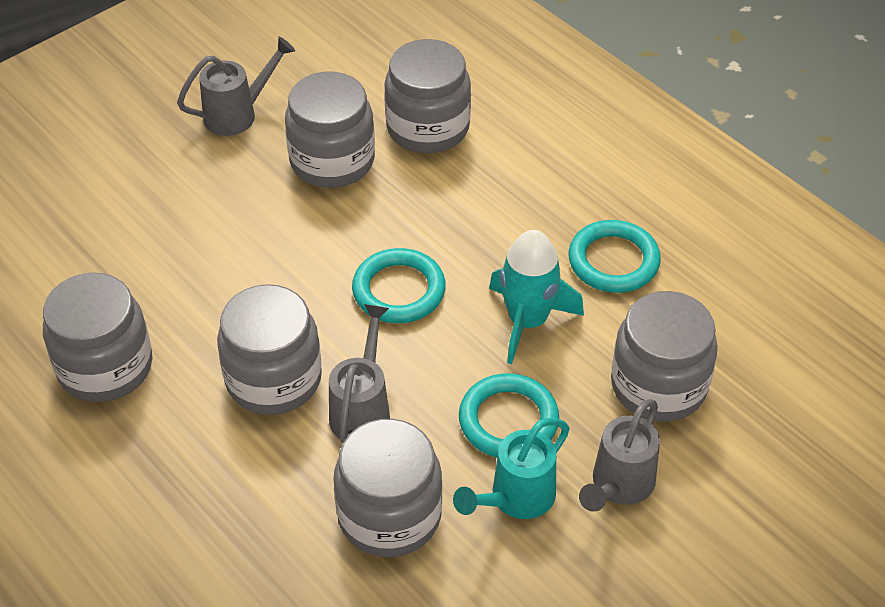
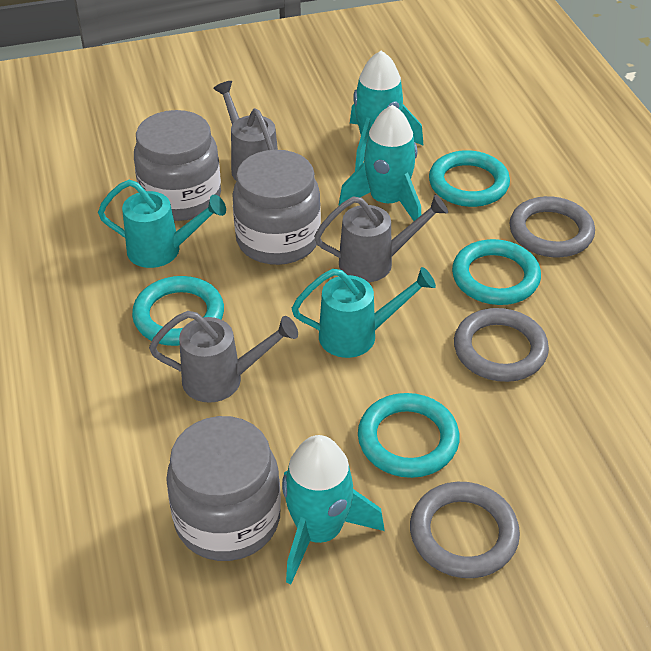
grey jar: 6 -> 3
grey ring: 0 -> 3
turquoise ring: 3 -> 4
turquoise rocket: 1 -> 3
turquoise watering can: 1 -> 2

